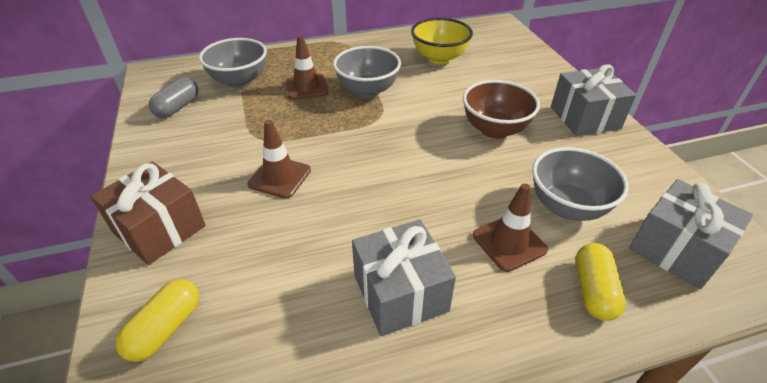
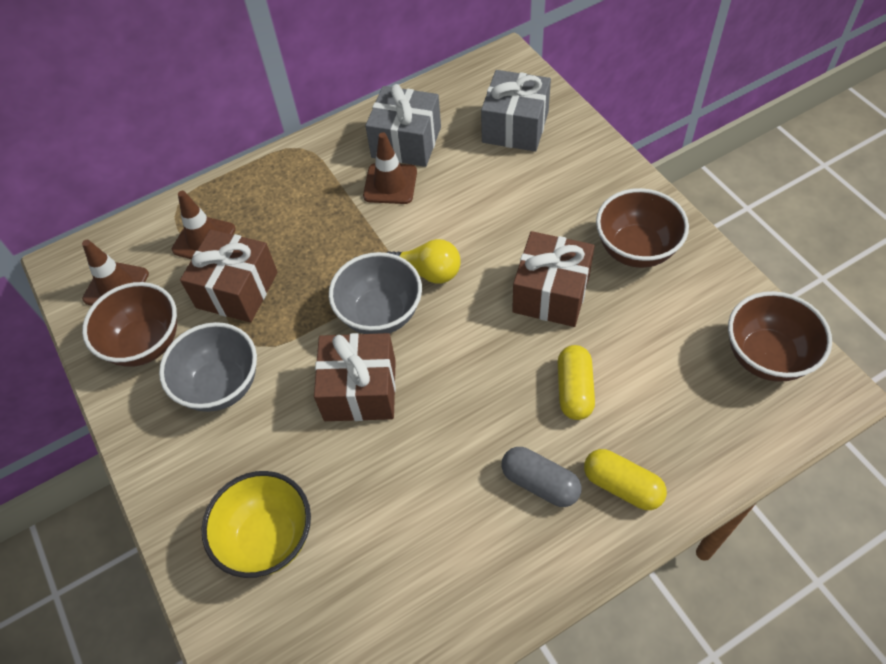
brown bowl: 1 -> 3
brown gift: 1 -> 3
grey bowl: 3 -> 2
grey gift: 3 -> 2
yellow light bulb: 0 -> 1

